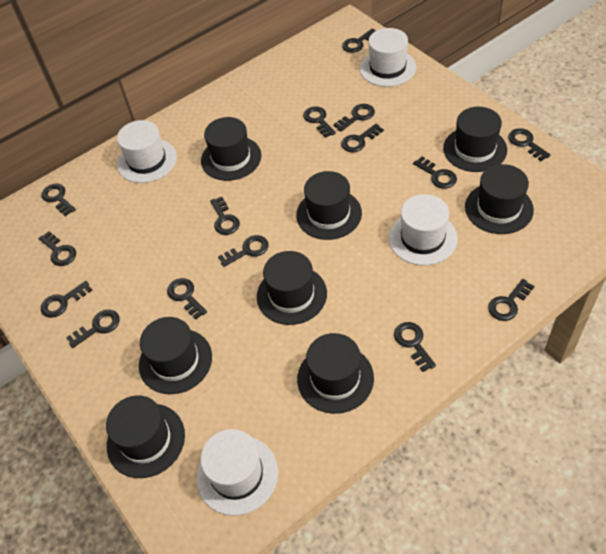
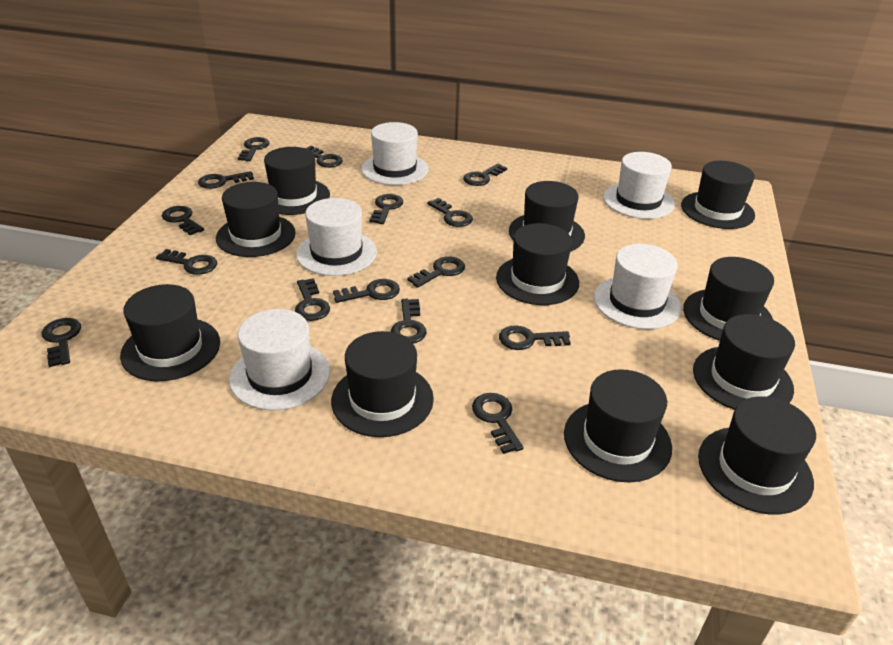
black hat: 8 -> 11
white hat: 4 -> 5

